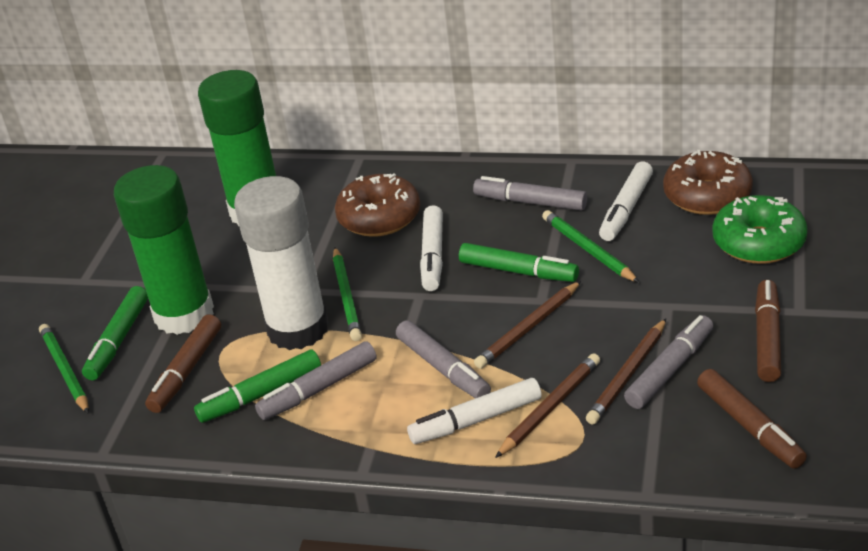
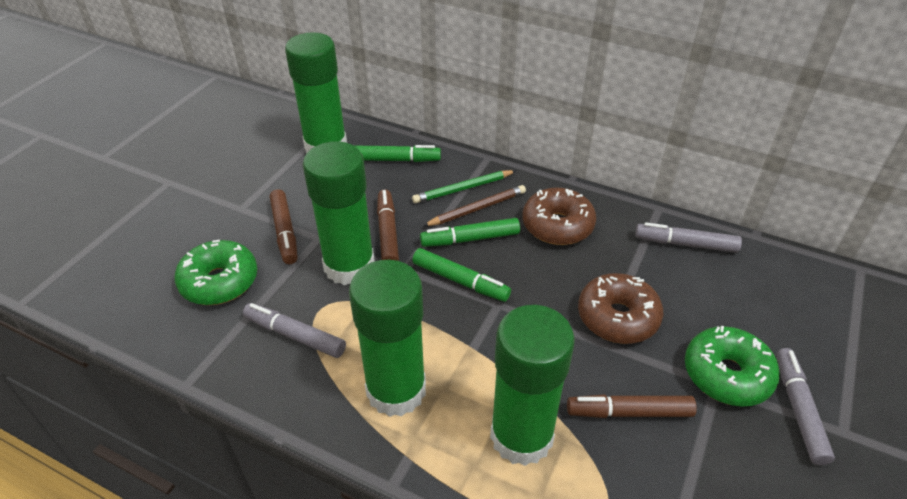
brown pencil: 3 -> 1
green donut: 1 -> 2
green glue stick: 2 -> 4
green pencil: 3 -> 1
grey marker: 4 -> 3
white glue stick: 1 -> 0
white marker: 3 -> 0

